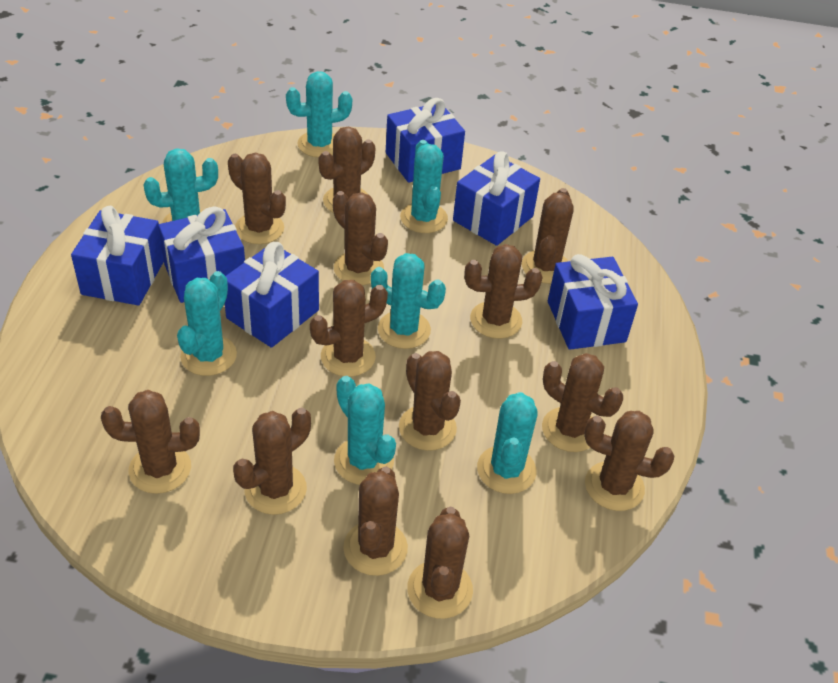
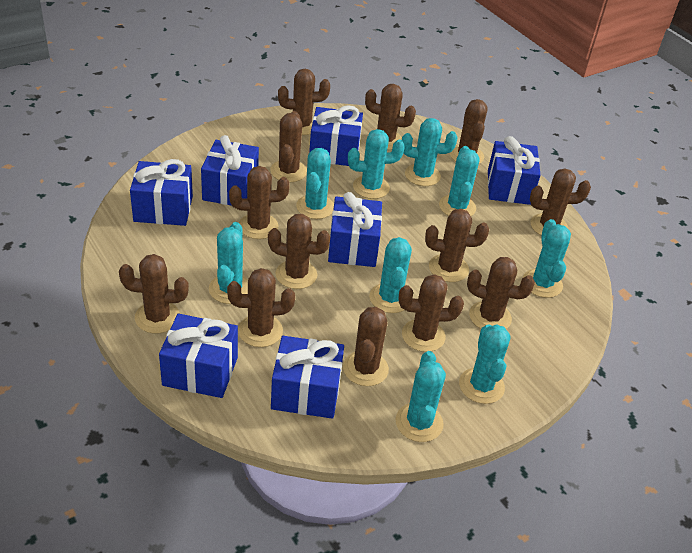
blue gift: 6 -> 7
turquoise cactus: 7 -> 9

